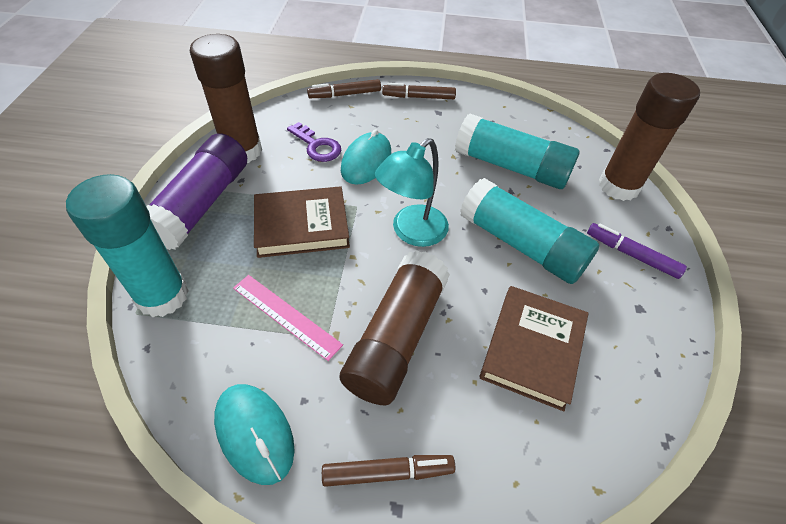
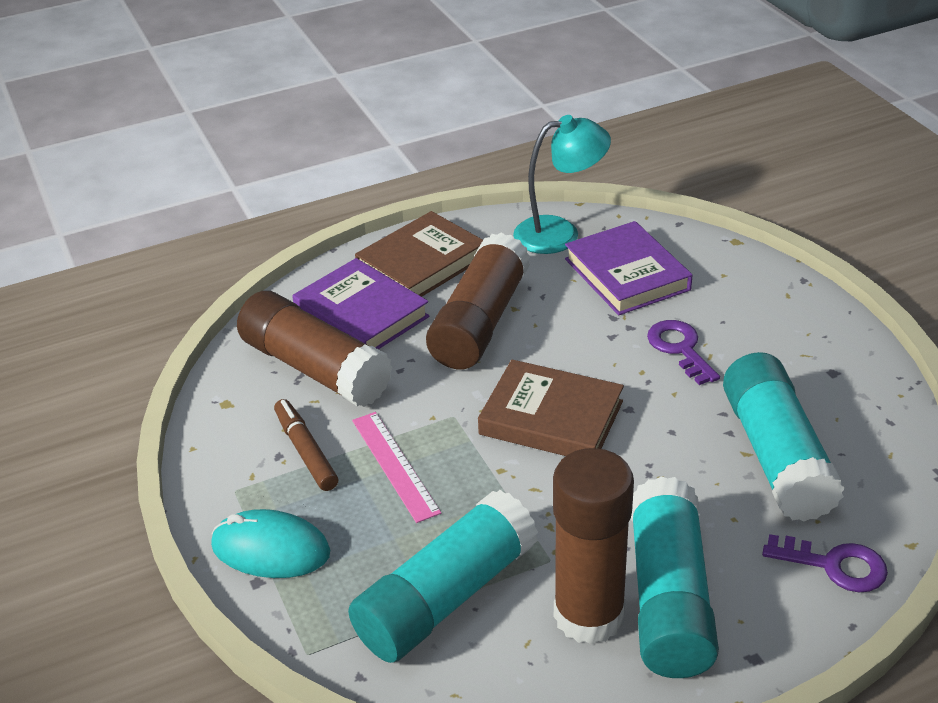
brown marker: 3 -> 1
purple book: 0 -> 2
purple glue stick: 1 -> 0
purple key: 1 -> 2
purple marker: 1 -> 0
turquoise mouse: 2 -> 1

